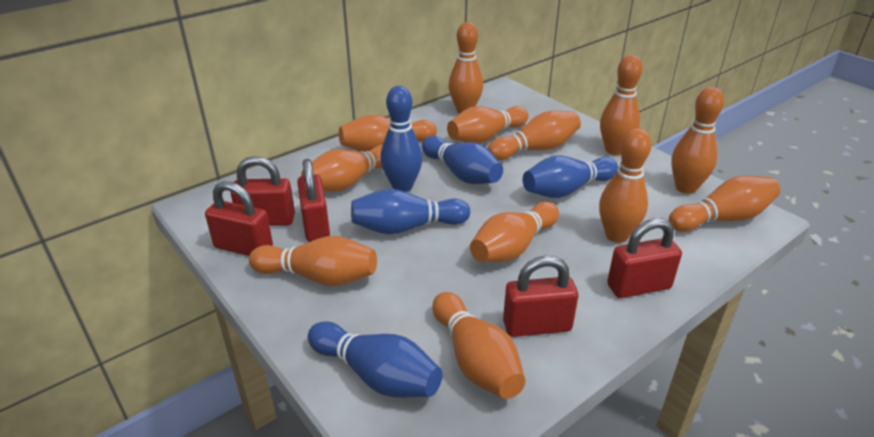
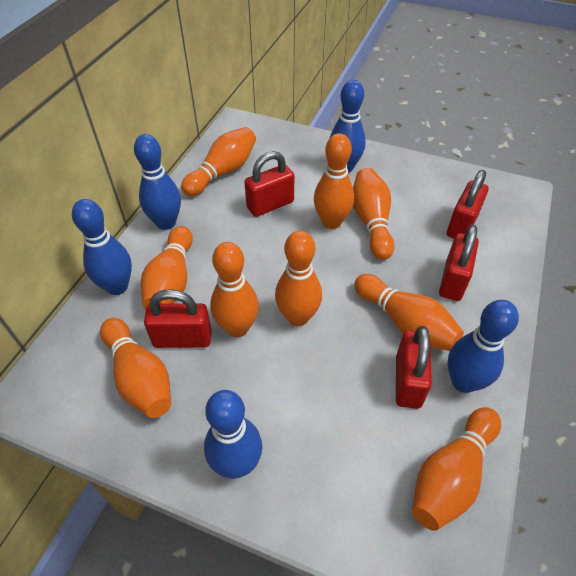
orange bowling pin: 12 -> 9

